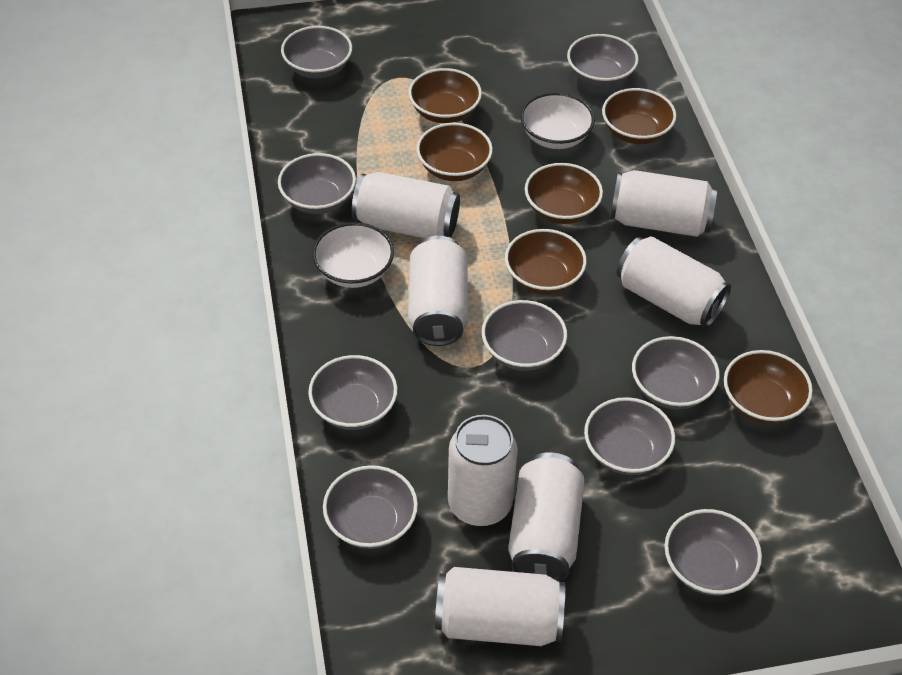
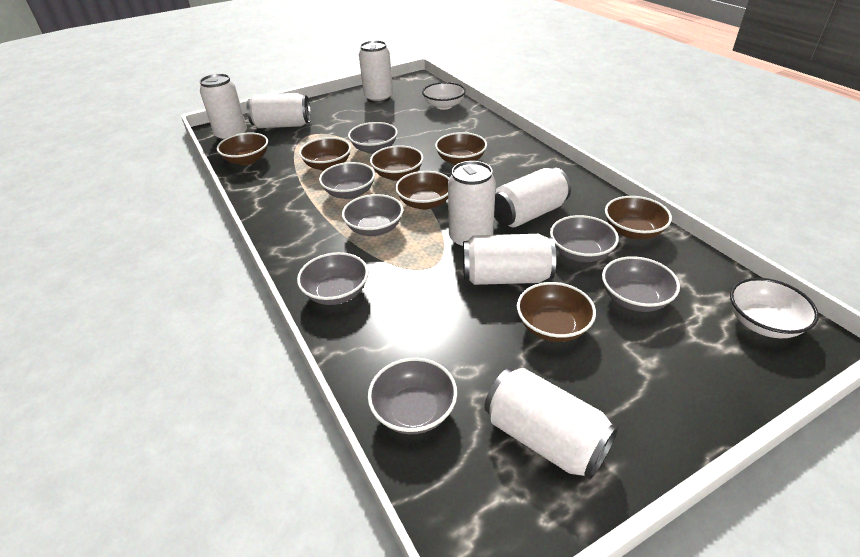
brown bowl: 6 -> 7
grey bowl: 9 -> 7

